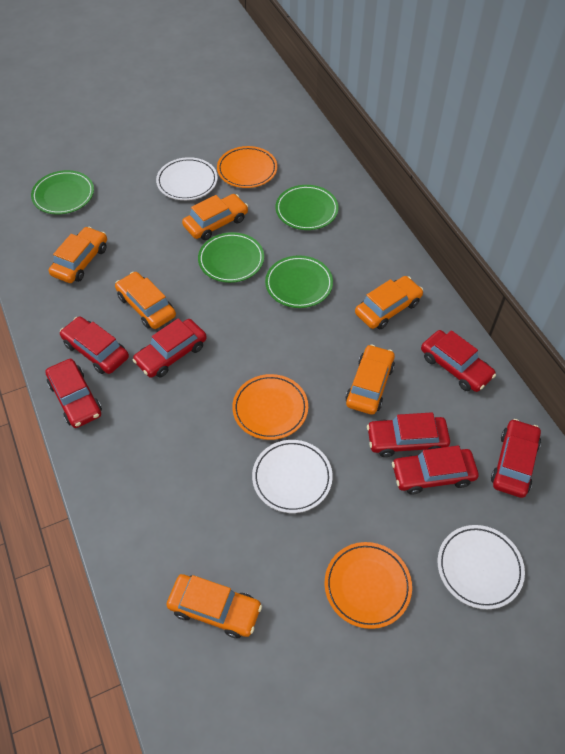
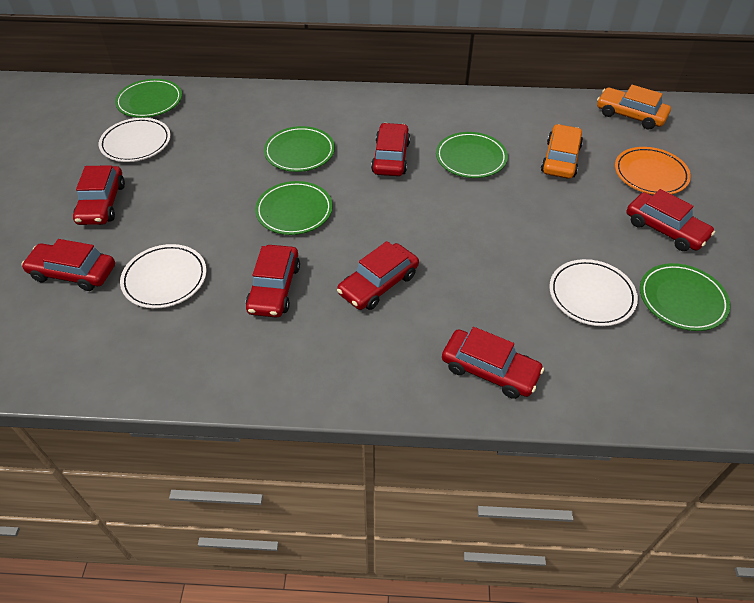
green plate: 4 -> 5
orange car: 6 -> 2
orange plate: 3 -> 1

